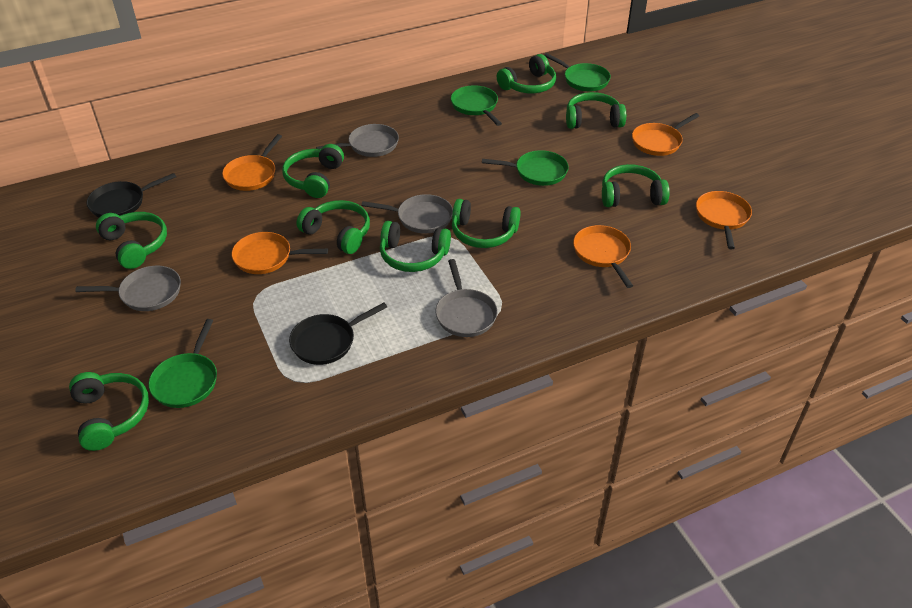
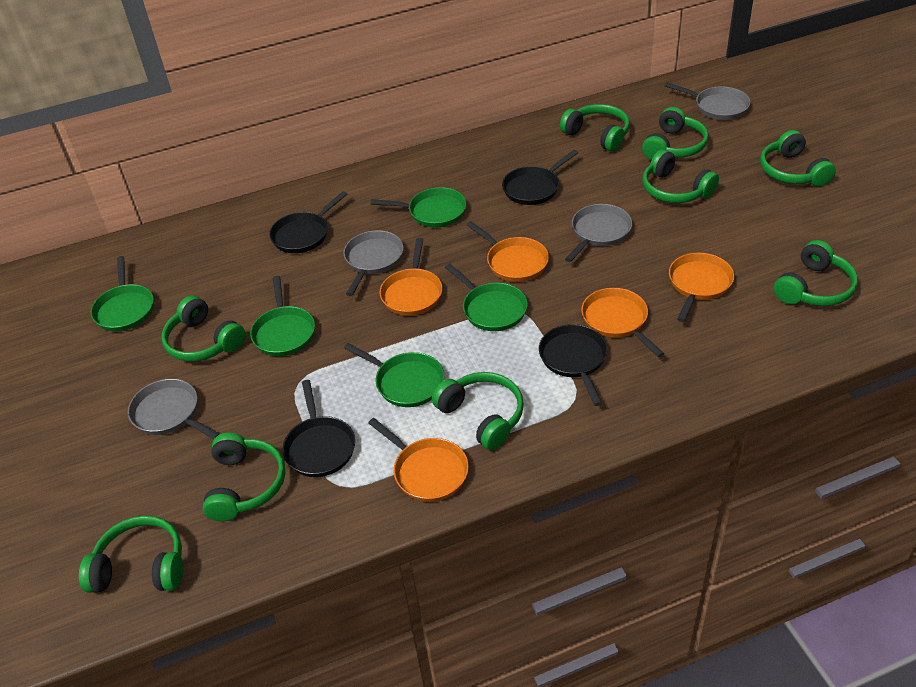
black pan: 2 -> 4
green pan: 4 -> 5

